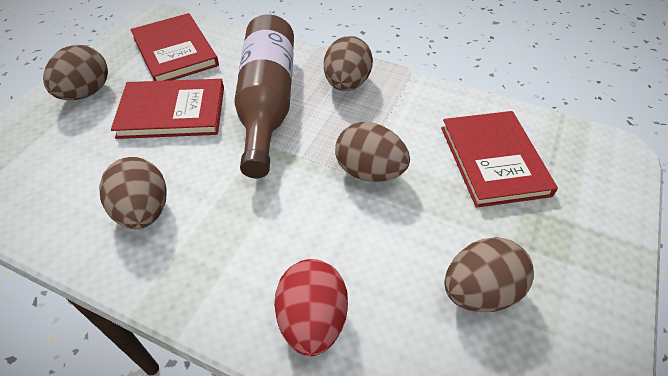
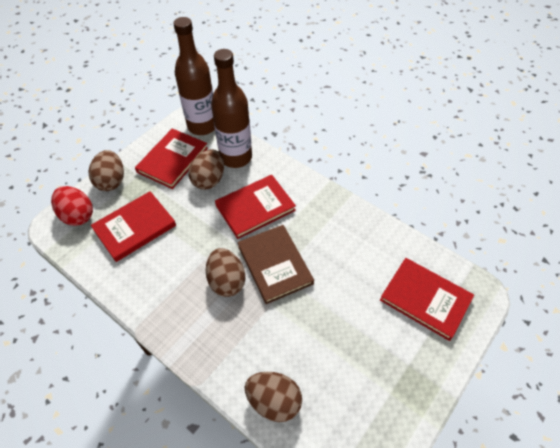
brown book: 0 -> 1
brown bottle: 1 -> 2
brown egg: 5 -> 4
red book: 3 -> 4

